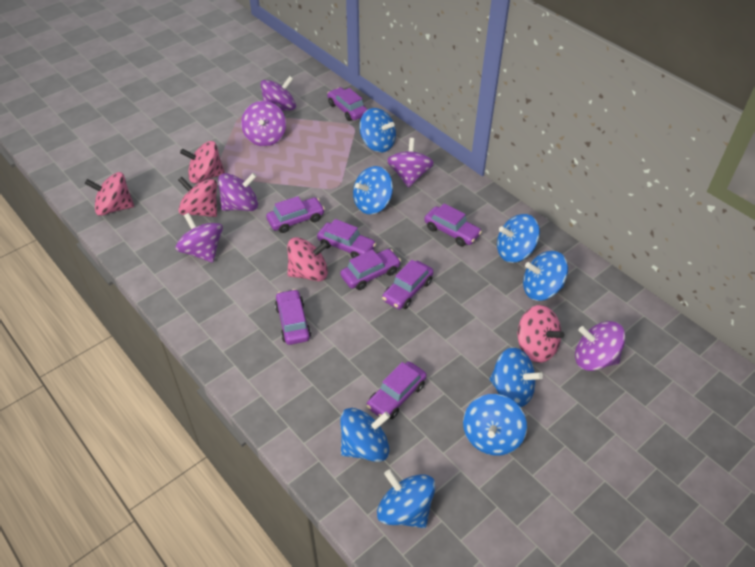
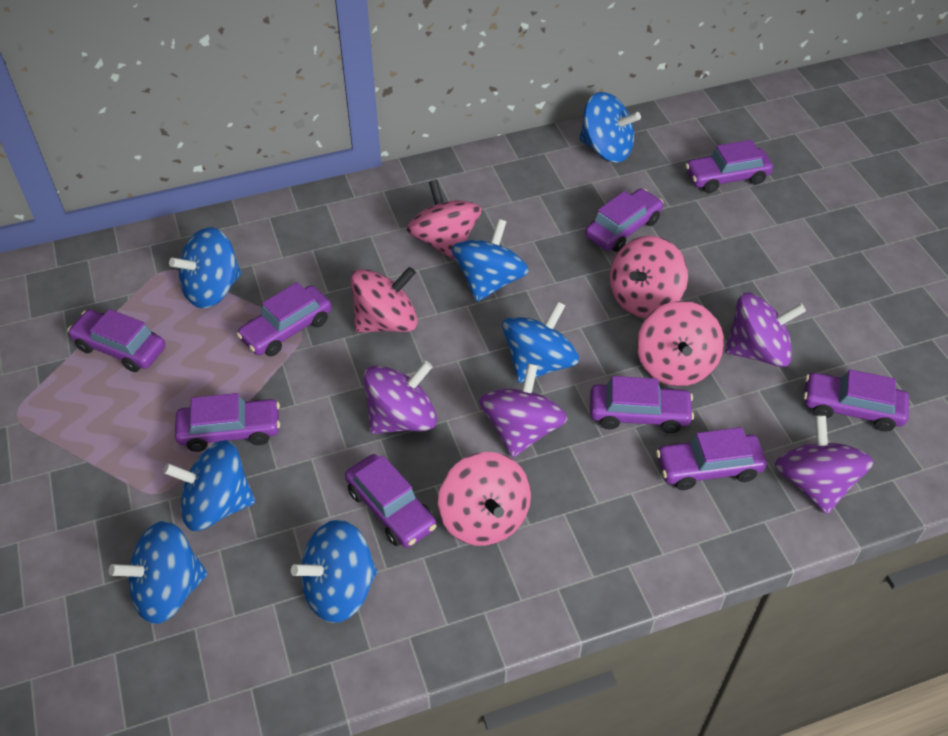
blue spinning top: 8 -> 7
purple car: 8 -> 9
purple spinning top: 6 -> 4

